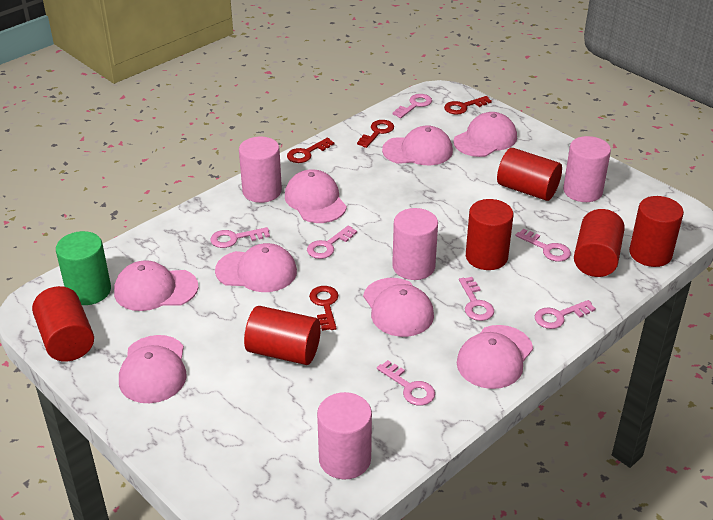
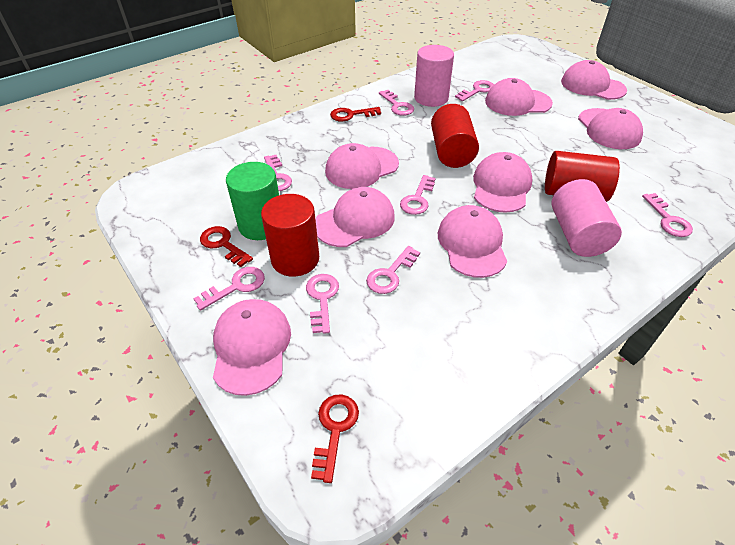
pink cylinder: 4 -> 2
pink key: 7 -> 8
red cylinder: 6 -> 3
red key: 4 -> 3

